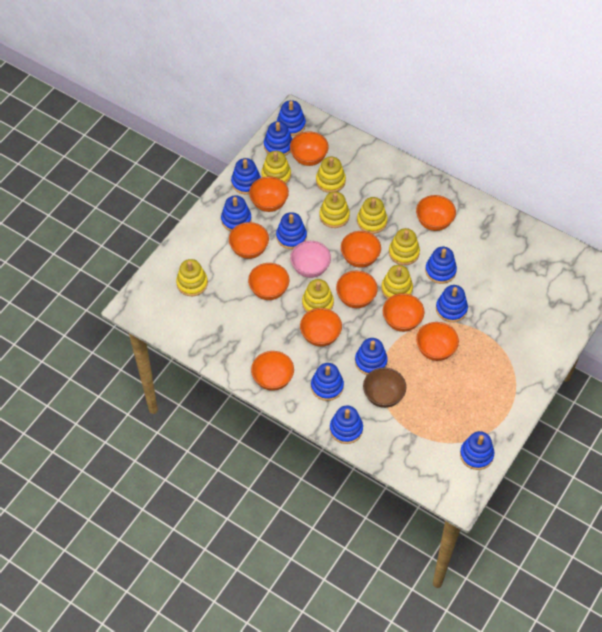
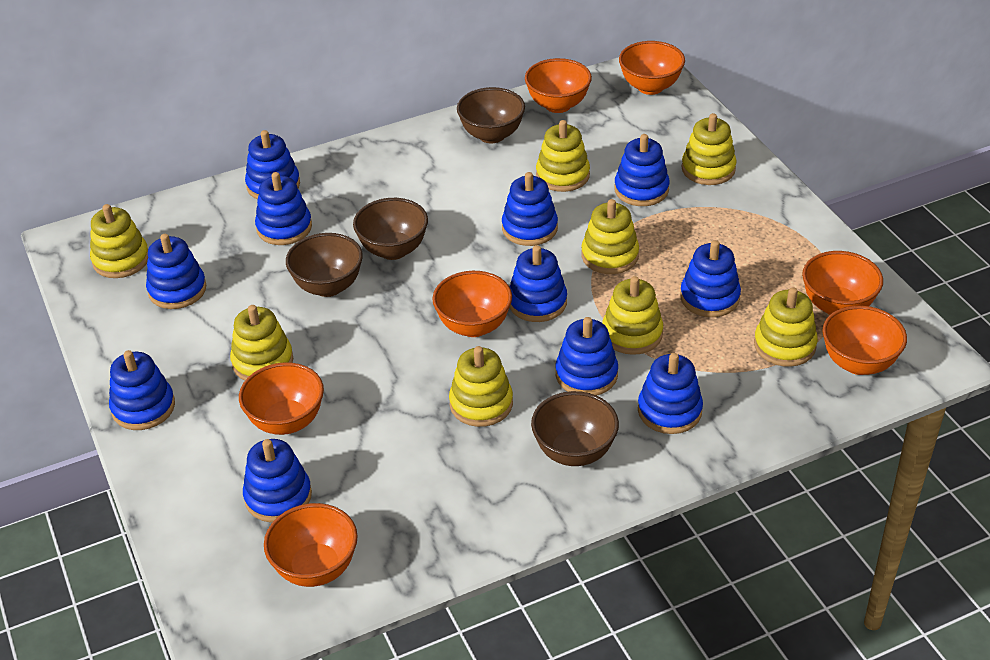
brown bowl: 1 -> 4
orange bowl: 11 -> 7
pink bowl: 1 -> 0

